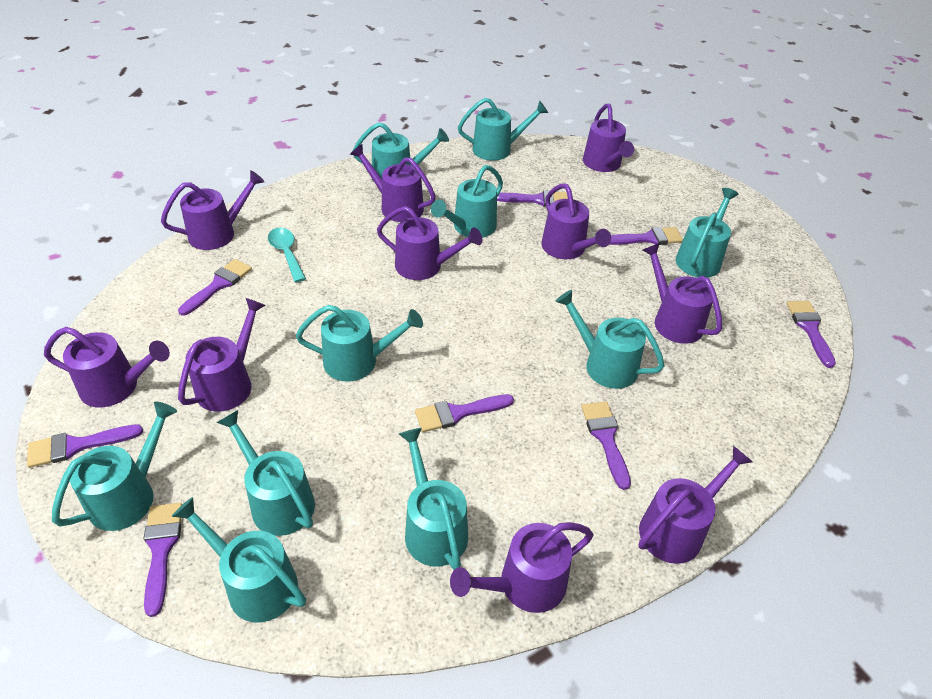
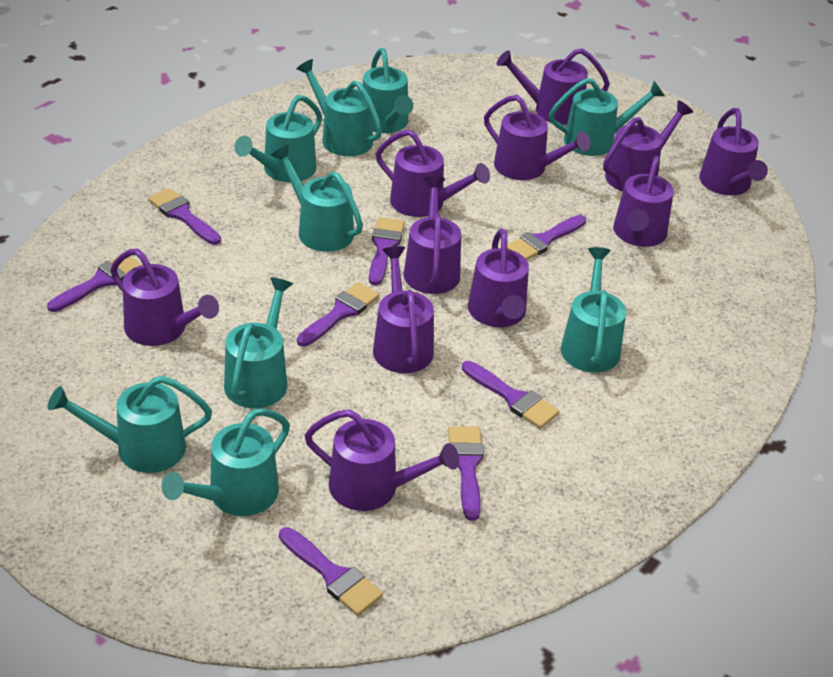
purple watering can: 10 -> 11
turquoise spoon: 1 -> 0
turquoise watering can: 10 -> 9

